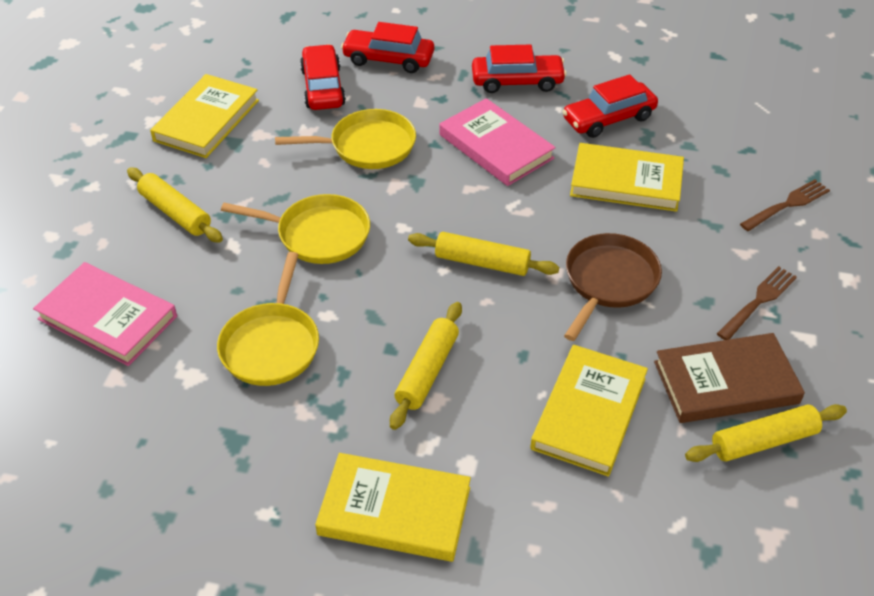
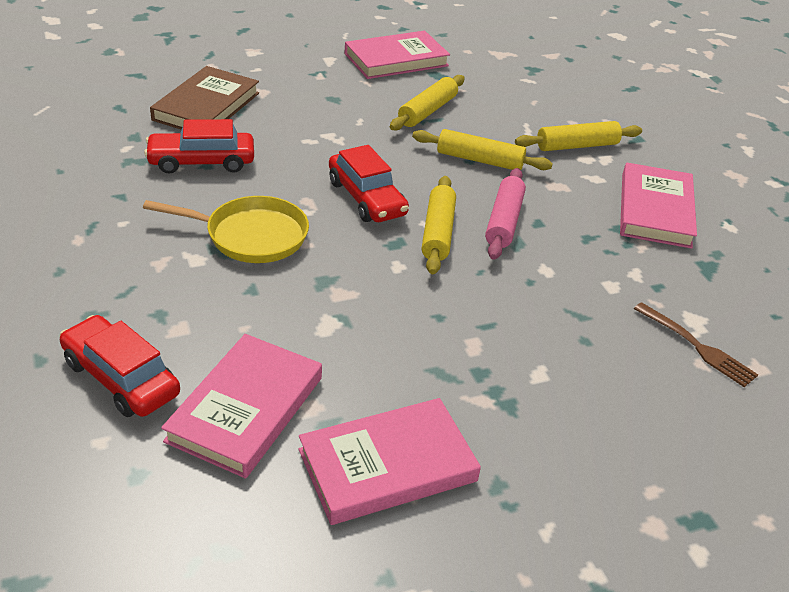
brown fork: 2 -> 1
brown pan: 1 -> 0
pink book: 2 -> 4
pink rolling pin: 0 -> 1
red car: 4 -> 3
yellow book: 4 -> 0
yellow pan: 3 -> 1

